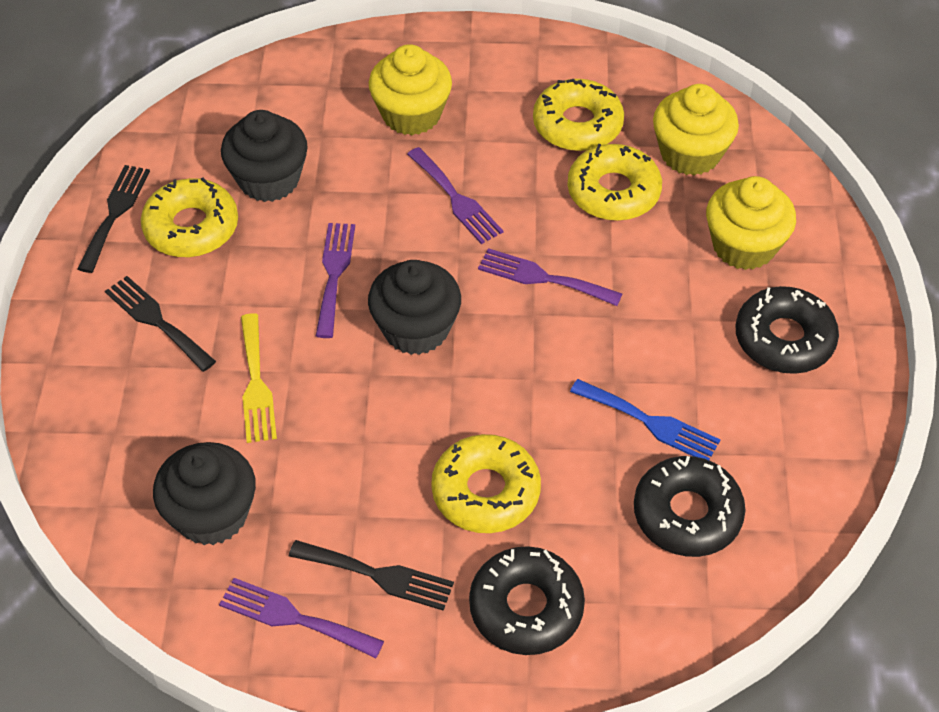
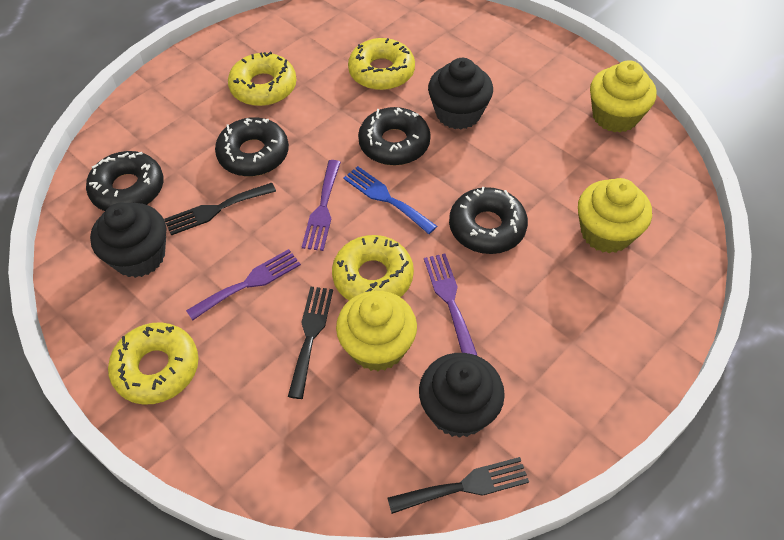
black donut: 3 -> 4
purple fork: 4 -> 3
yellow fork: 1 -> 0

